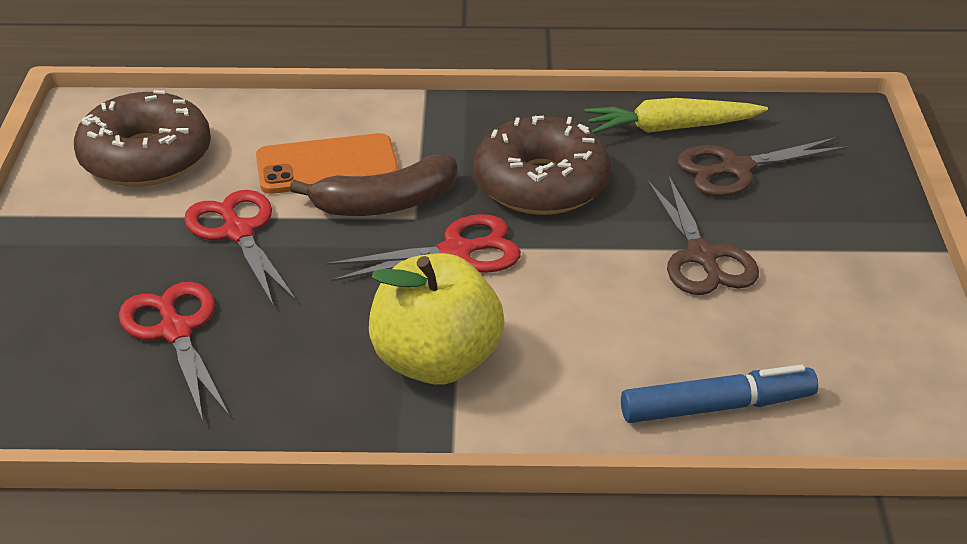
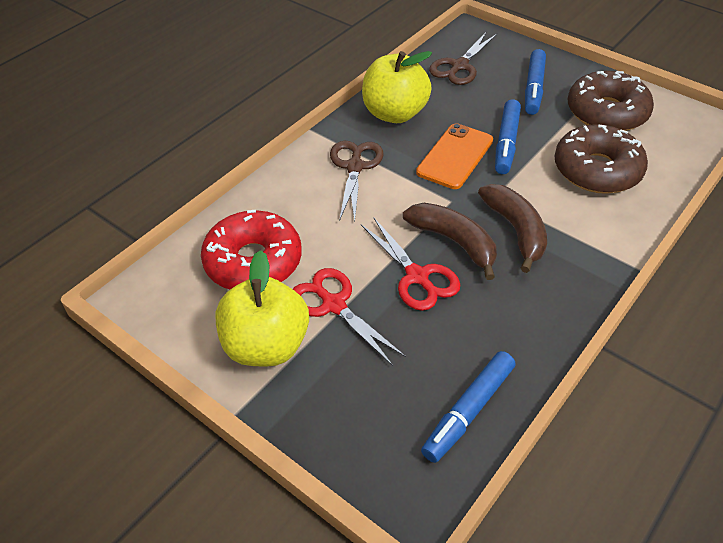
blue marker: 1 -> 3
brown banana: 1 -> 2
red donut: 0 -> 1
red scissors: 3 -> 2
yellow apple: 1 -> 2
yellow carrot: 1 -> 0

